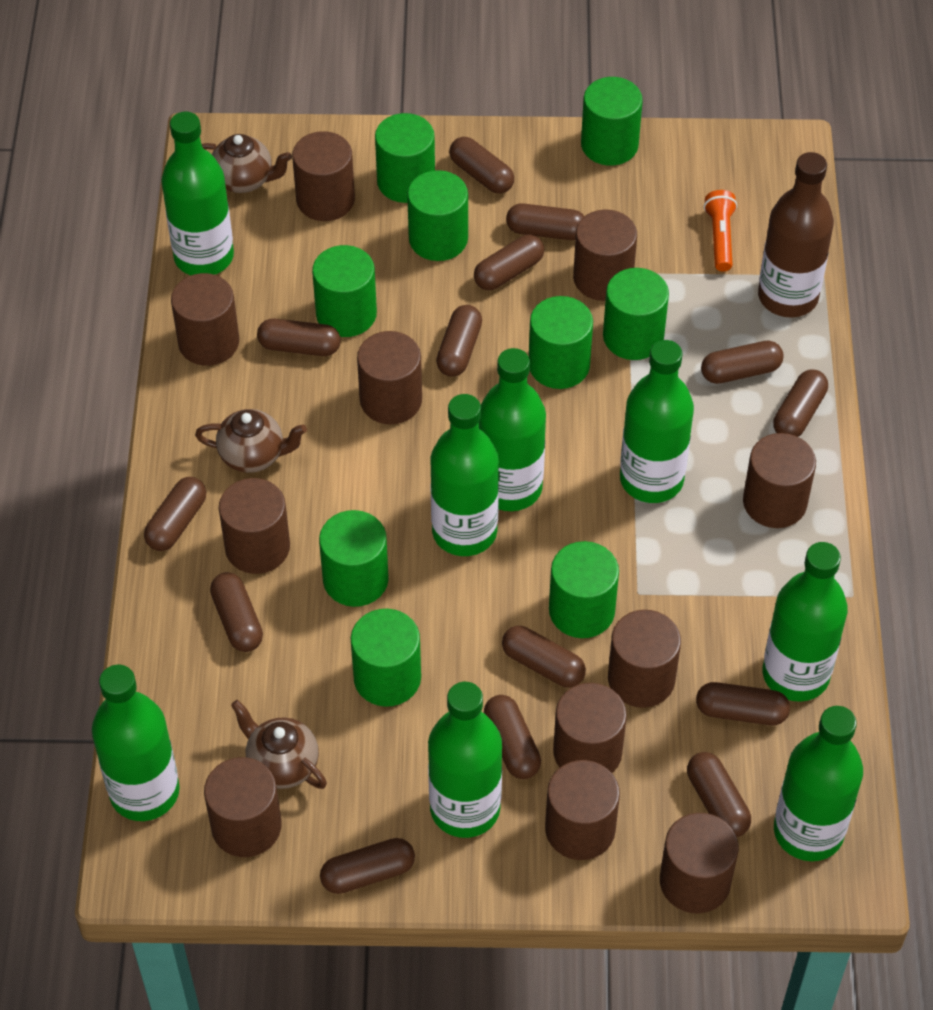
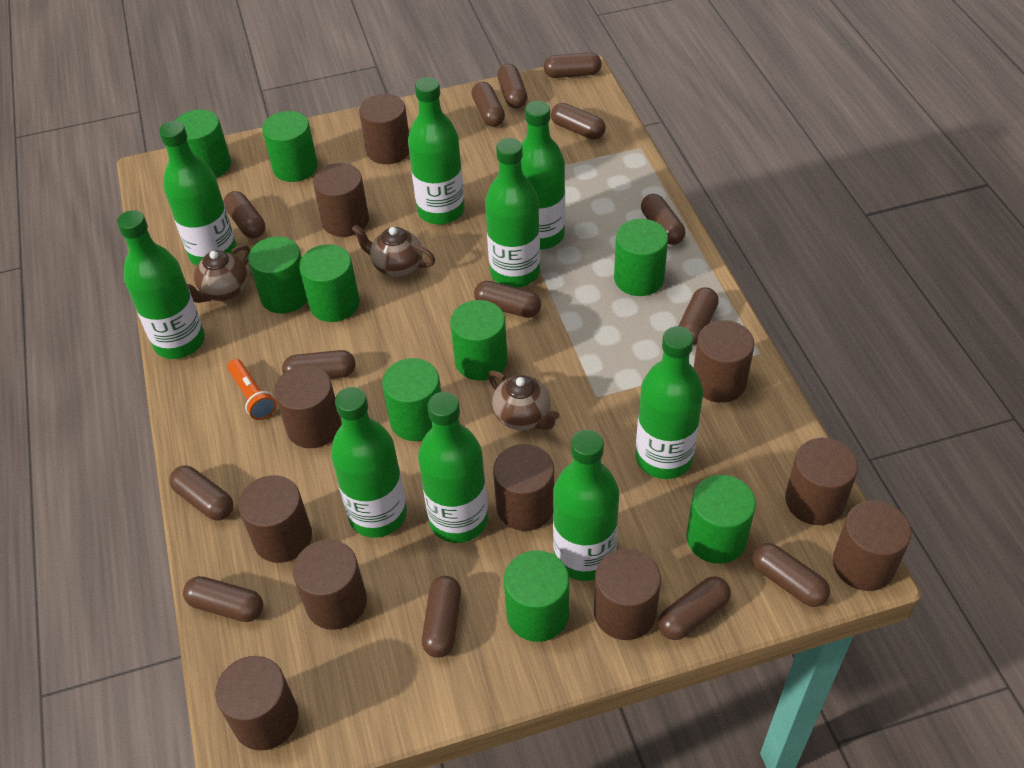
brown bottle: 1 -> 0
green bottle: 8 -> 9

